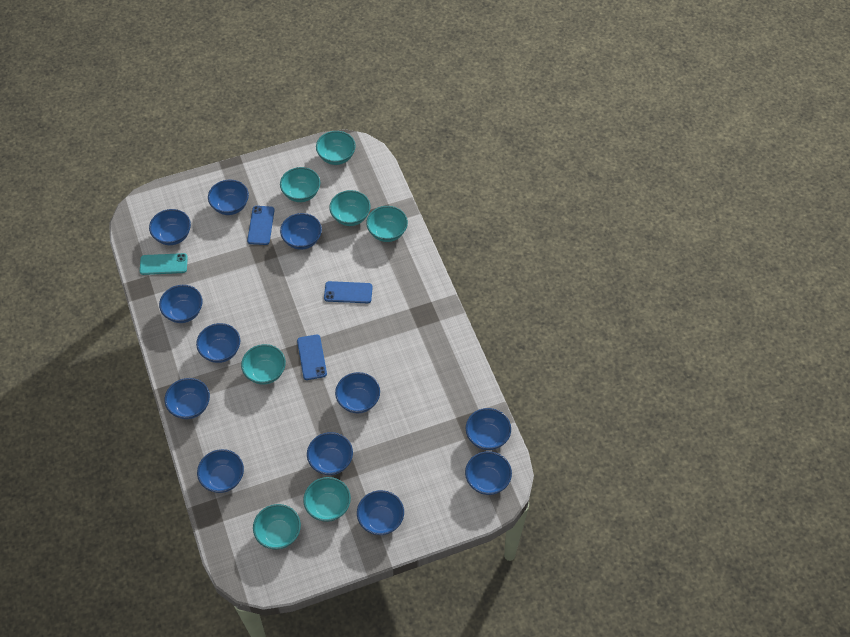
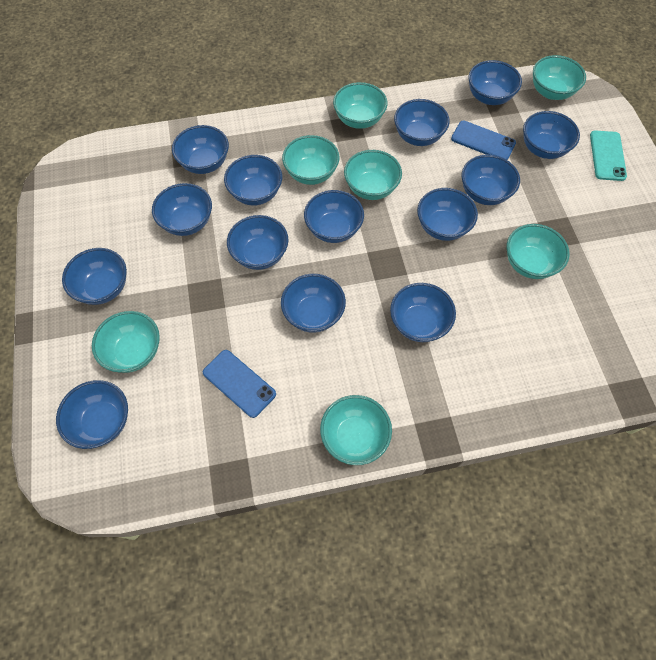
blue bowl: 12 -> 14
blue phone: 3 -> 2

